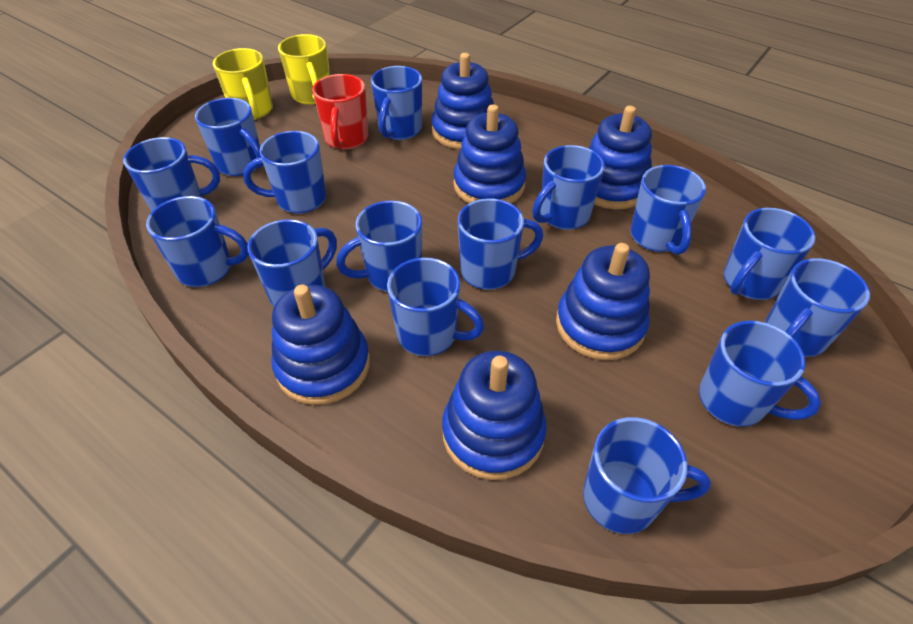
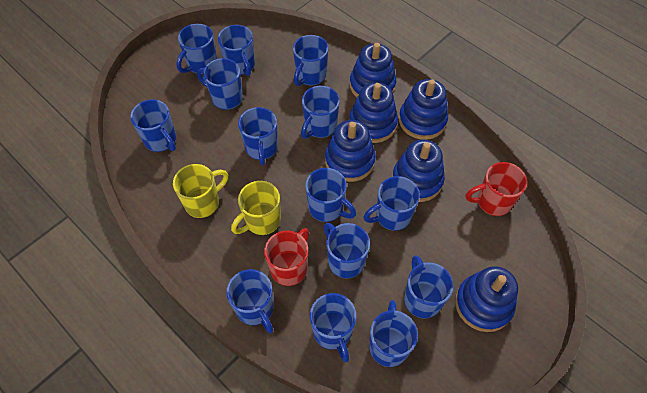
blue mug: 15 -> 14
red mug: 1 -> 2

